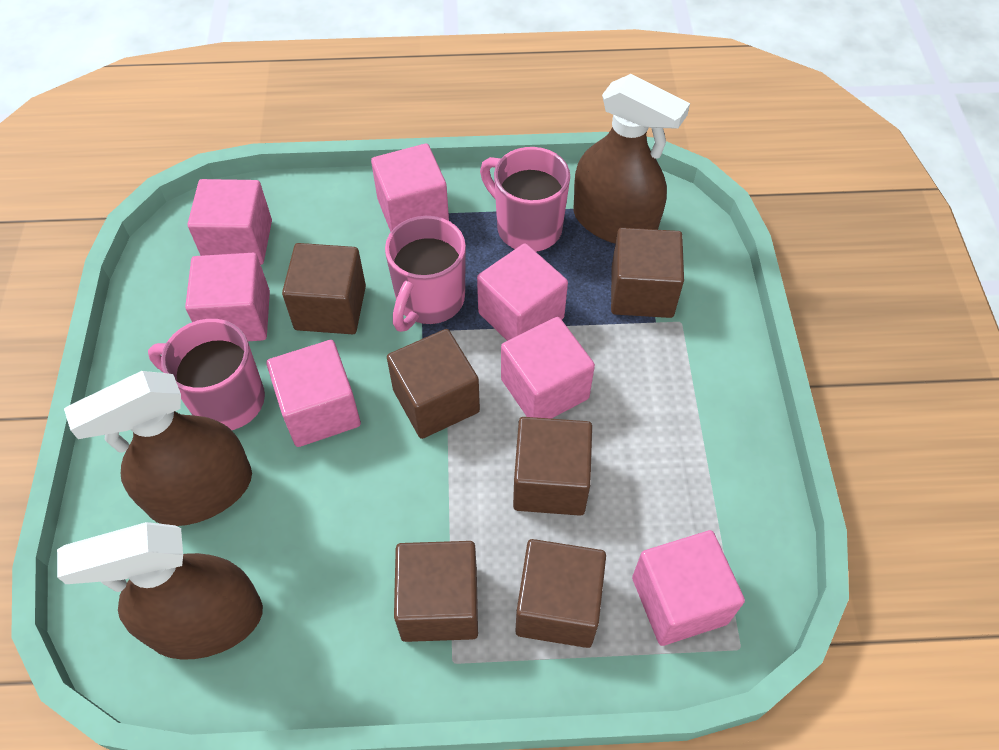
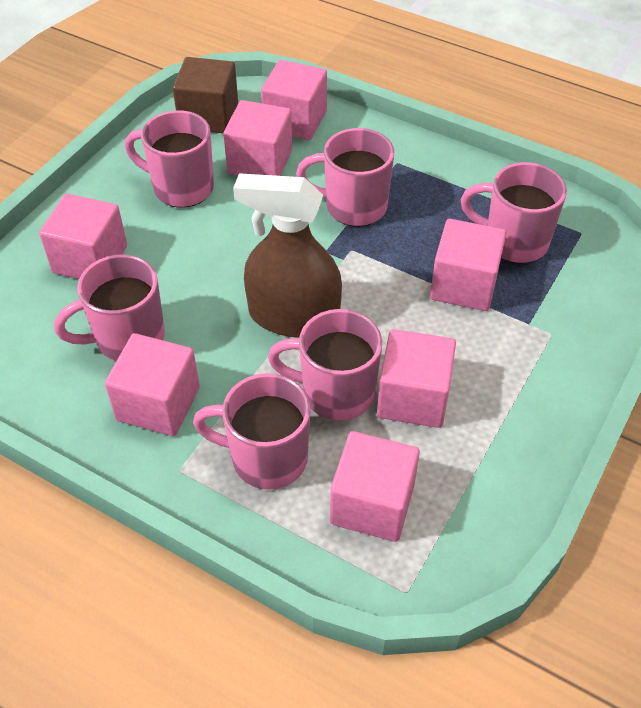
brown cube: 6 -> 1
brown spray bottle: 3 -> 1
pink mug: 3 -> 6

